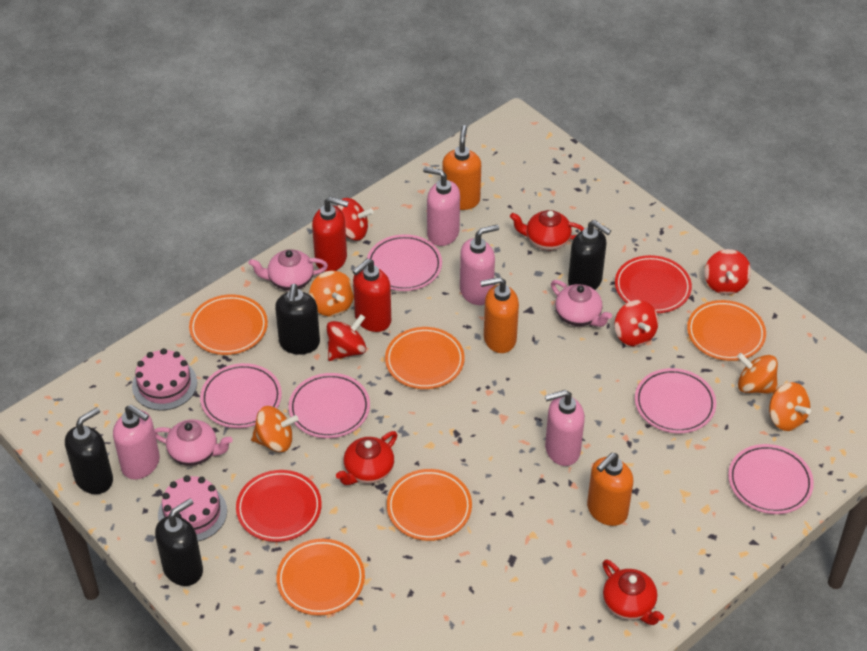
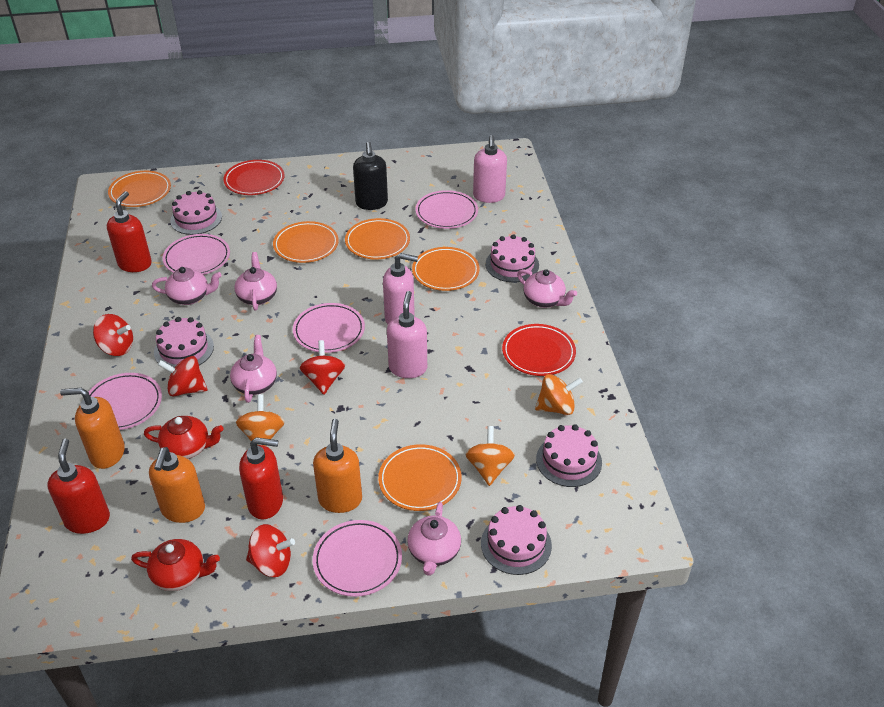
black soap dispenser: 4 -> 1
orange spinning top: 4 -> 3
pink cake: 2 -> 5
pink soap dispenser: 4 -> 3
pink teapot: 3 -> 5
red soap dispenser: 2 -> 3
red teapot: 3 -> 2

